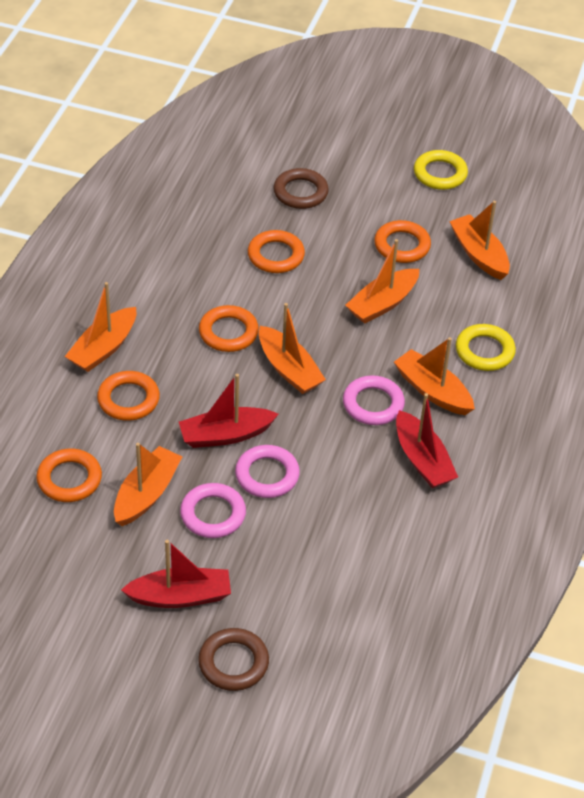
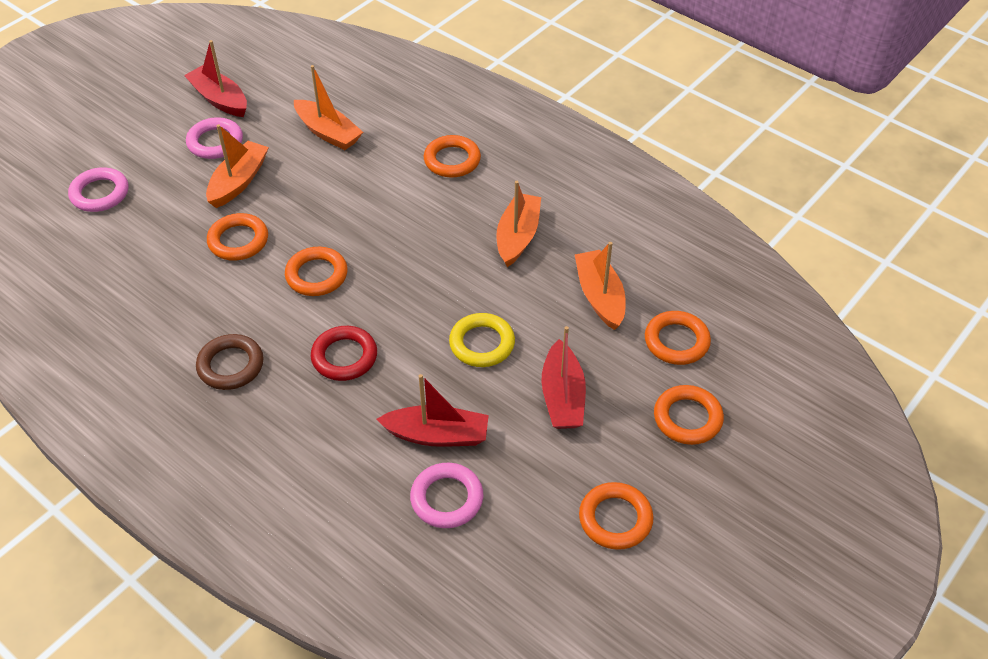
brown ring: 2 -> 1
orange boat: 6 -> 4
orange ring: 5 -> 6
red ring: 0 -> 1
yellow ring: 2 -> 1

